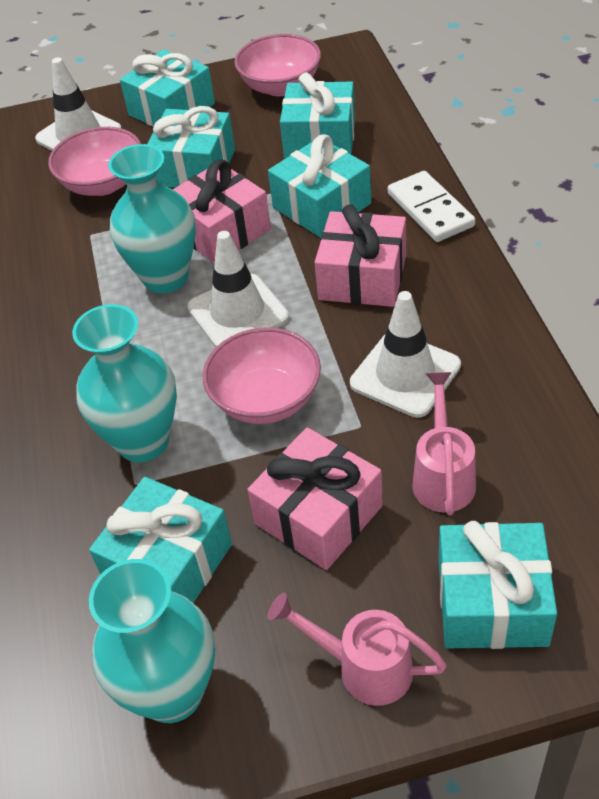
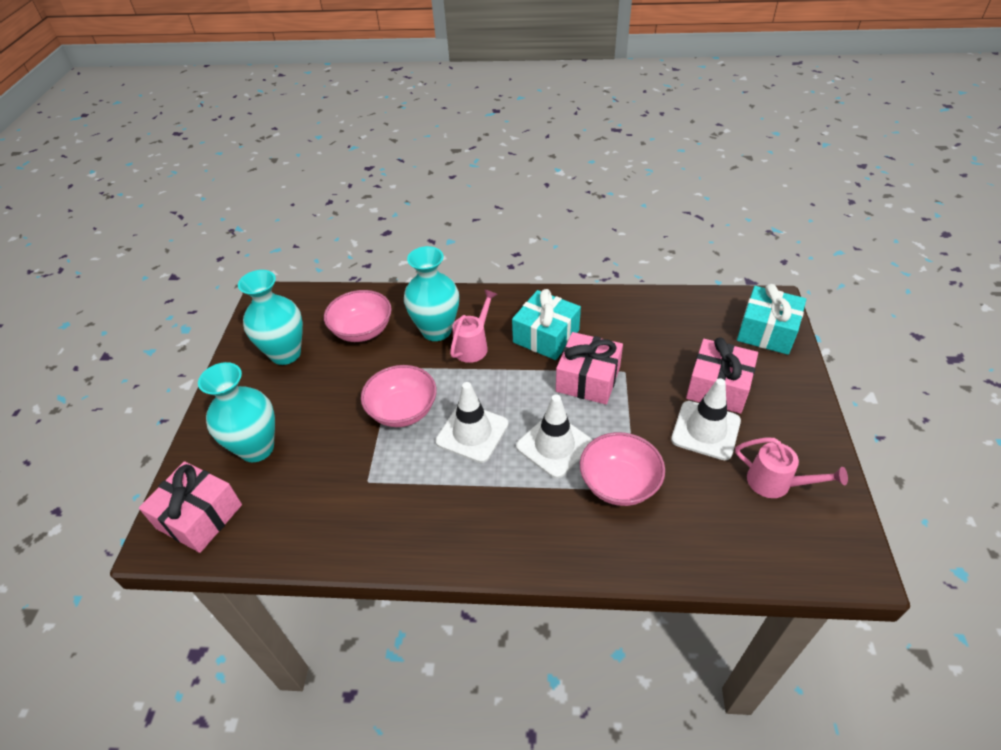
turquoise gift: 6 -> 2
white domino: 1 -> 0

